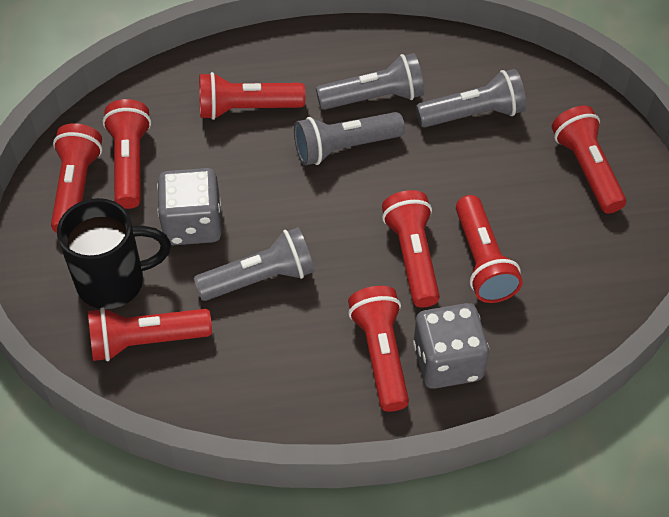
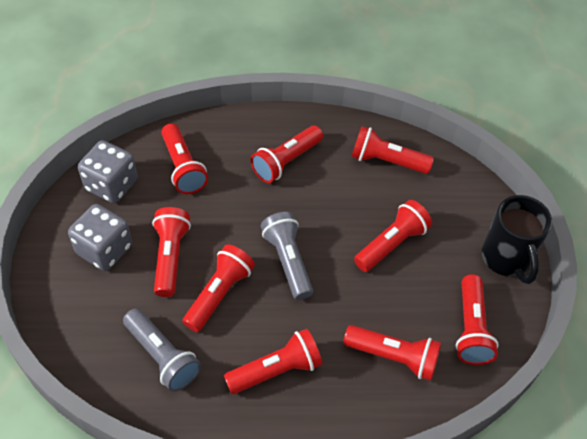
grey flashlight: 4 -> 2
red flashlight: 8 -> 9

